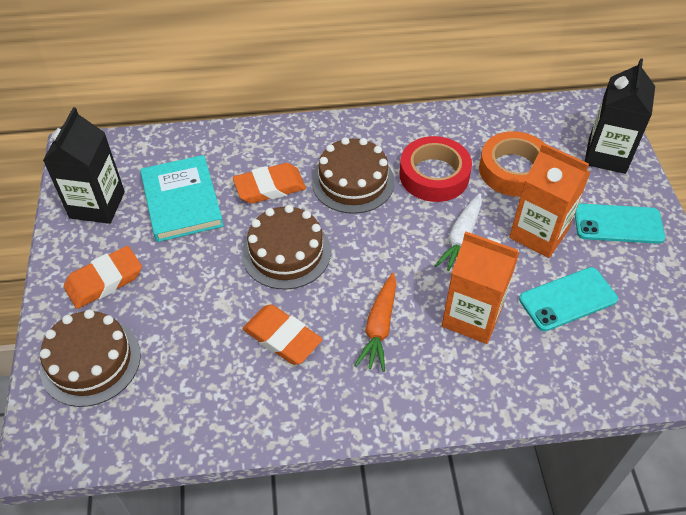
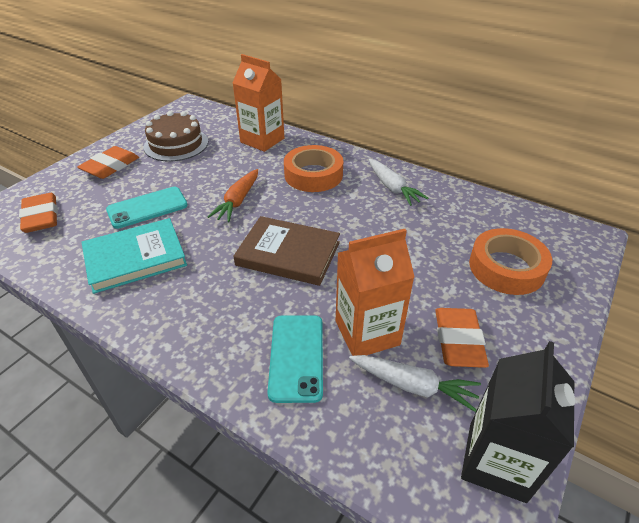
black carton: 2 -> 1
brown book: 0 -> 1
brown cake: 3 -> 1
orange tape: 1 -> 2
red tape: 1 -> 0
white carrot: 1 -> 2

